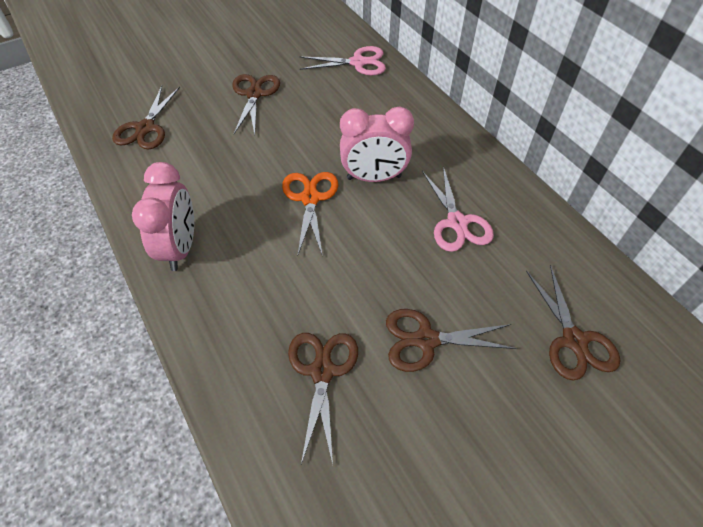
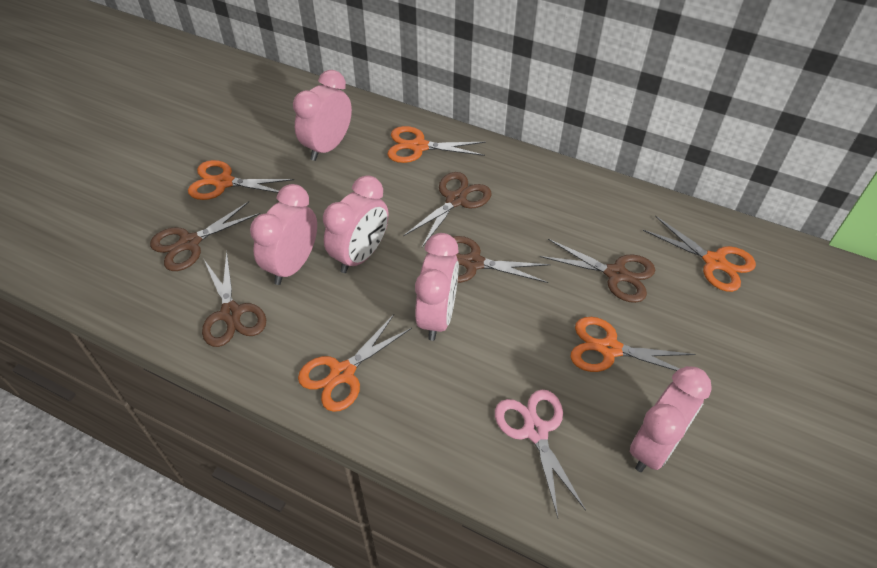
orange scissors: 1 -> 5
pink clock: 2 -> 5
pink scissors: 2 -> 1

